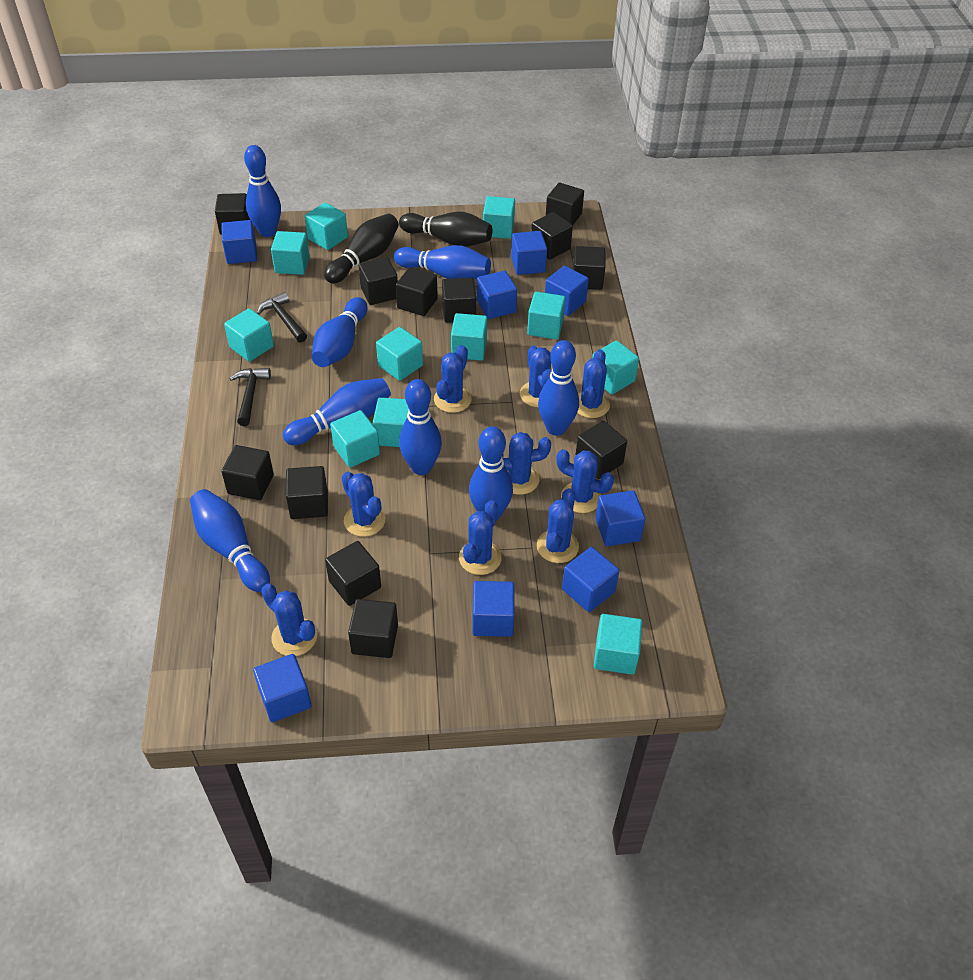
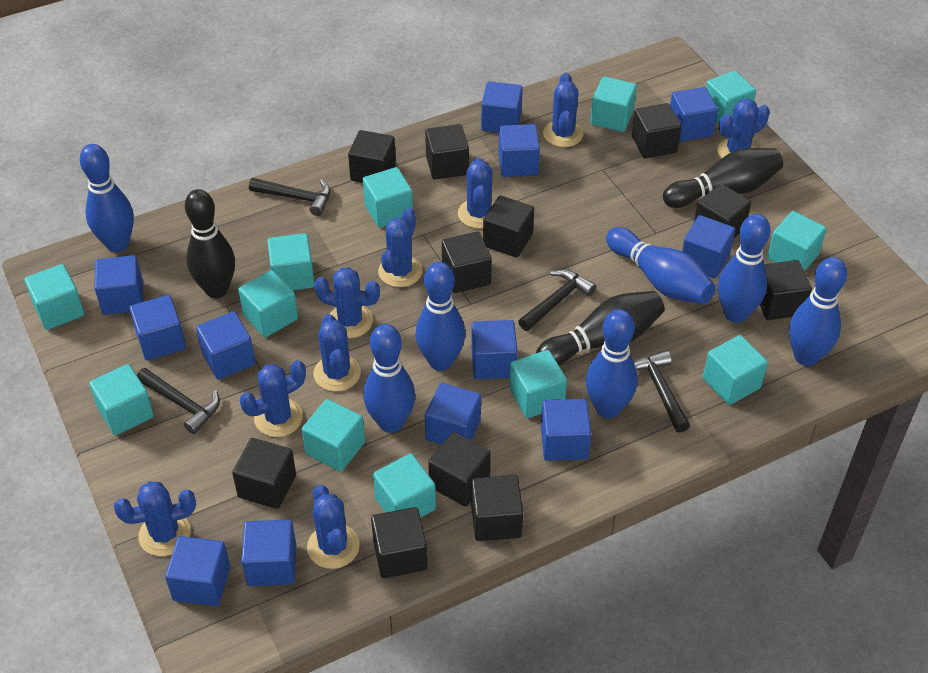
black bowling pin: 2 -> 3
black cube: 12 -> 11
black hammer: 2 -> 4
blue bowling pin: 8 -> 7
blue cube: 8 -> 12
turquoise cube: 11 -> 12

